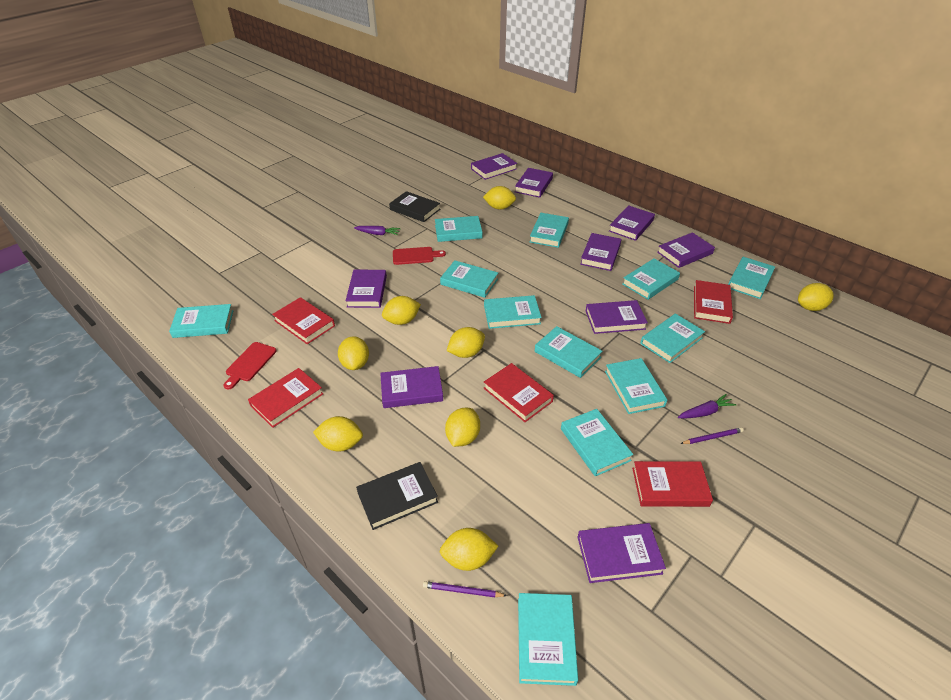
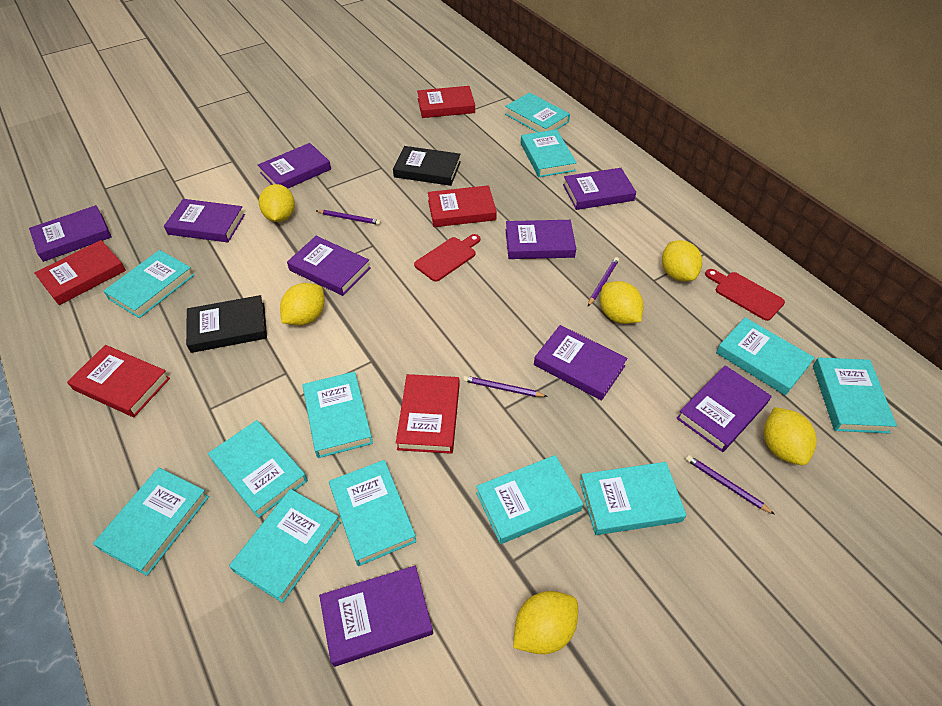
purple carrot: 2 -> 0
purple pencil: 2 -> 4
yellow lemon: 8 -> 6

